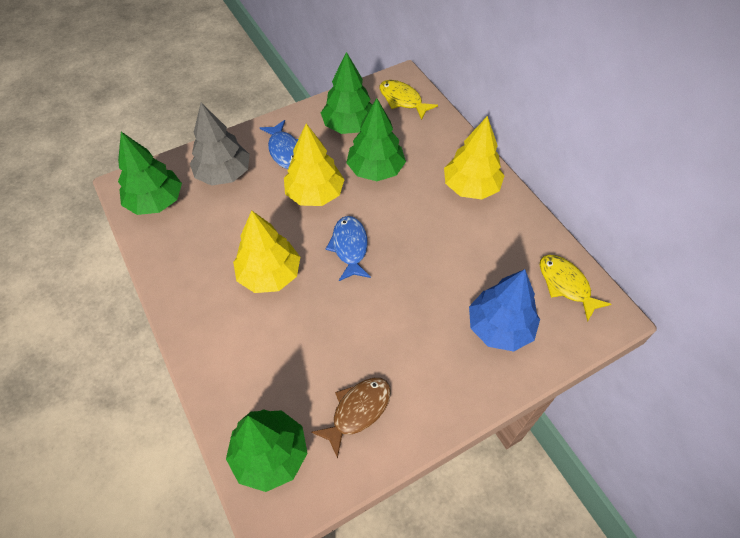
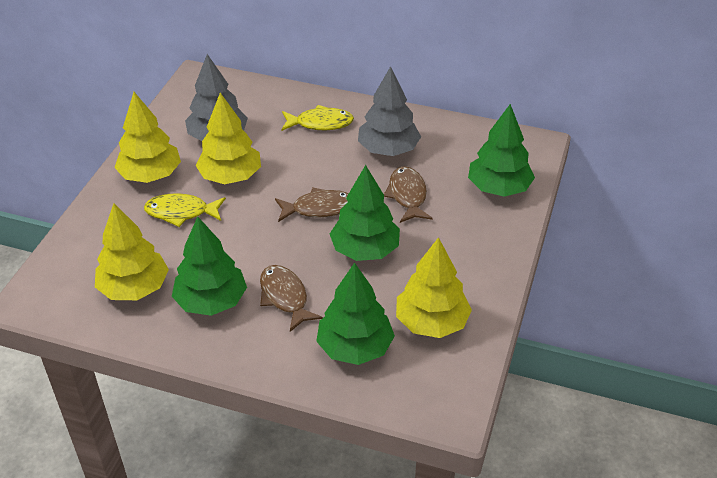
blue fish: 2 -> 0
blue tree: 1 -> 0
brown fish: 1 -> 3
grey tree: 1 -> 2
yellow tree: 3 -> 4

